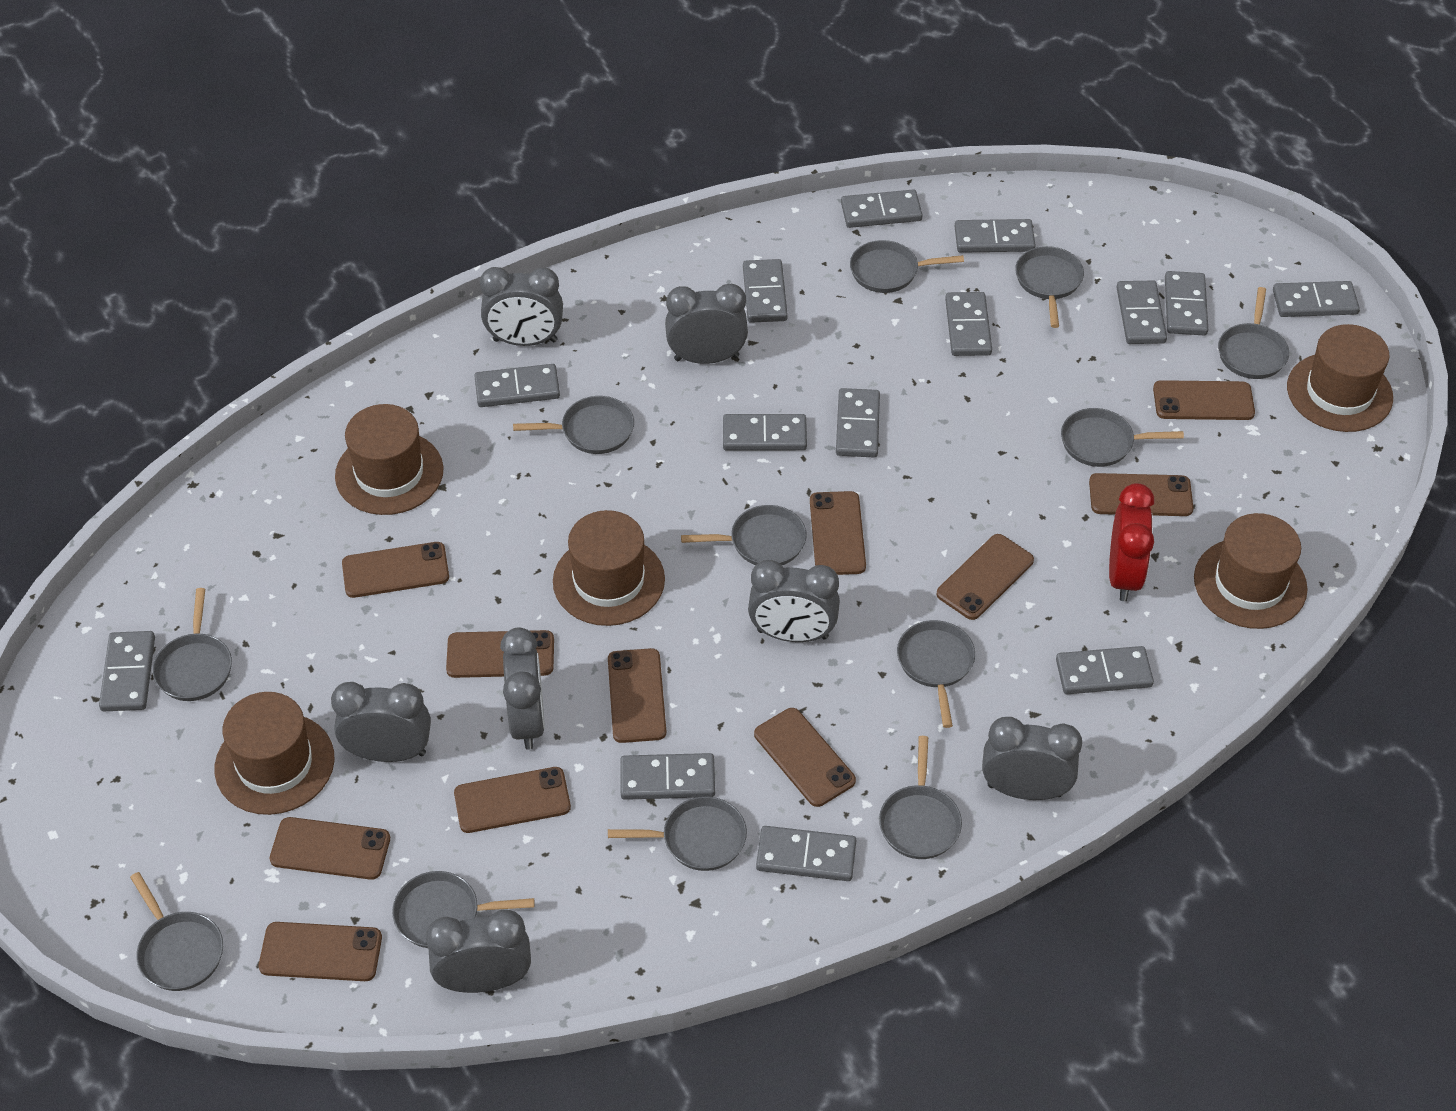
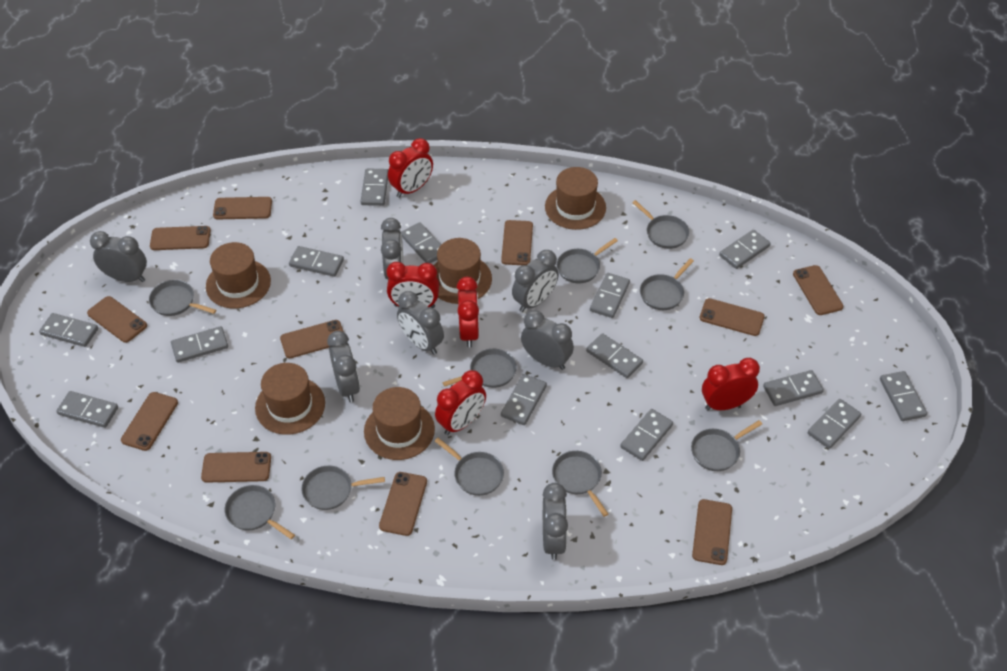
grey pan: 12 -> 10
red clock: 1 -> 5

